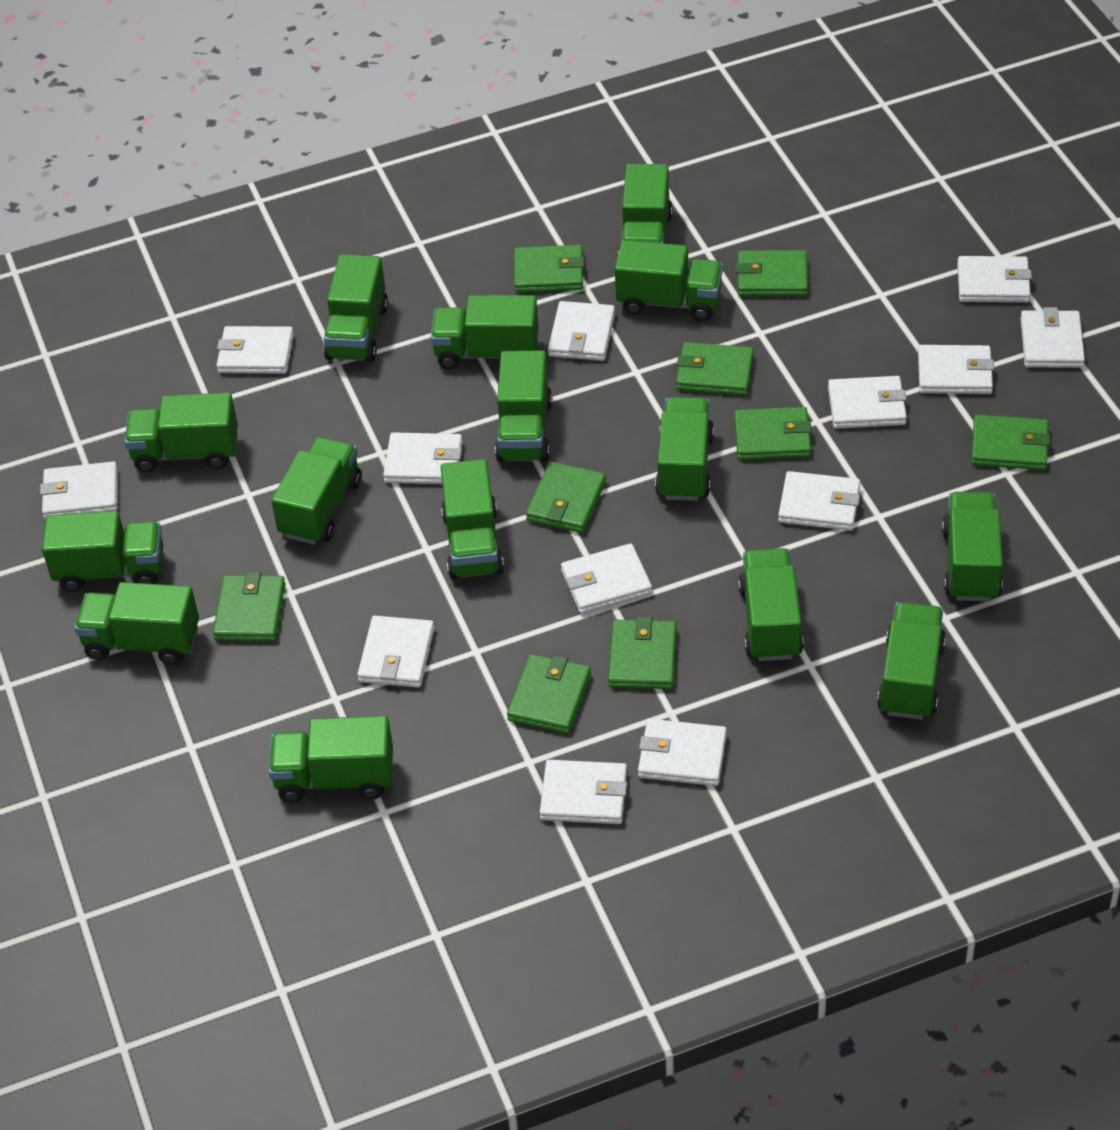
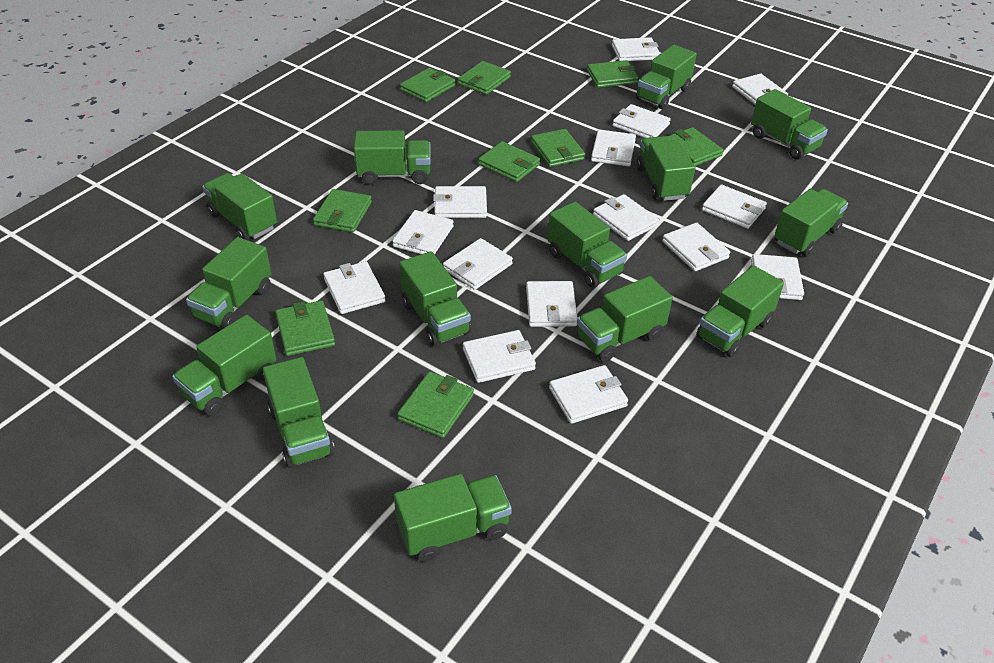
green truck: 15 -> 14
white wallet: 13 -> 15

